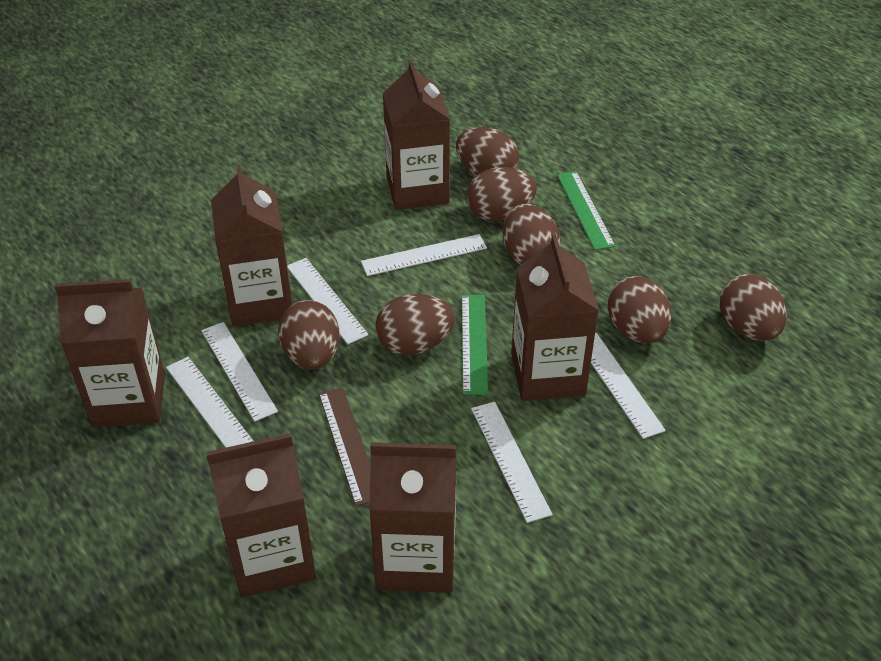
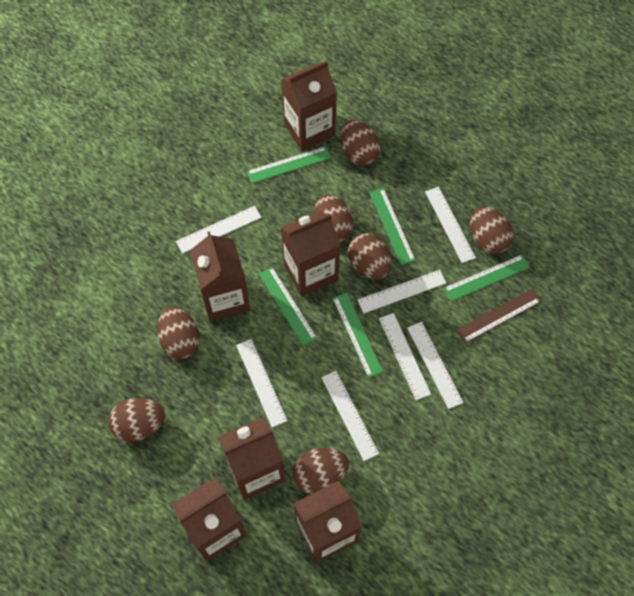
green ruler: 2 -> 5
white ruler: 6 -> 7

